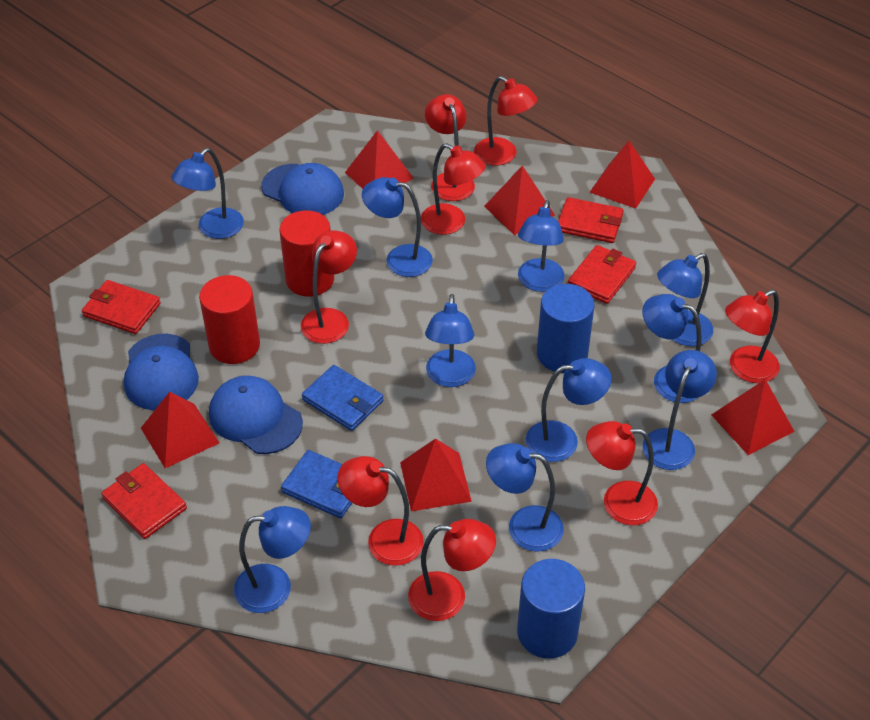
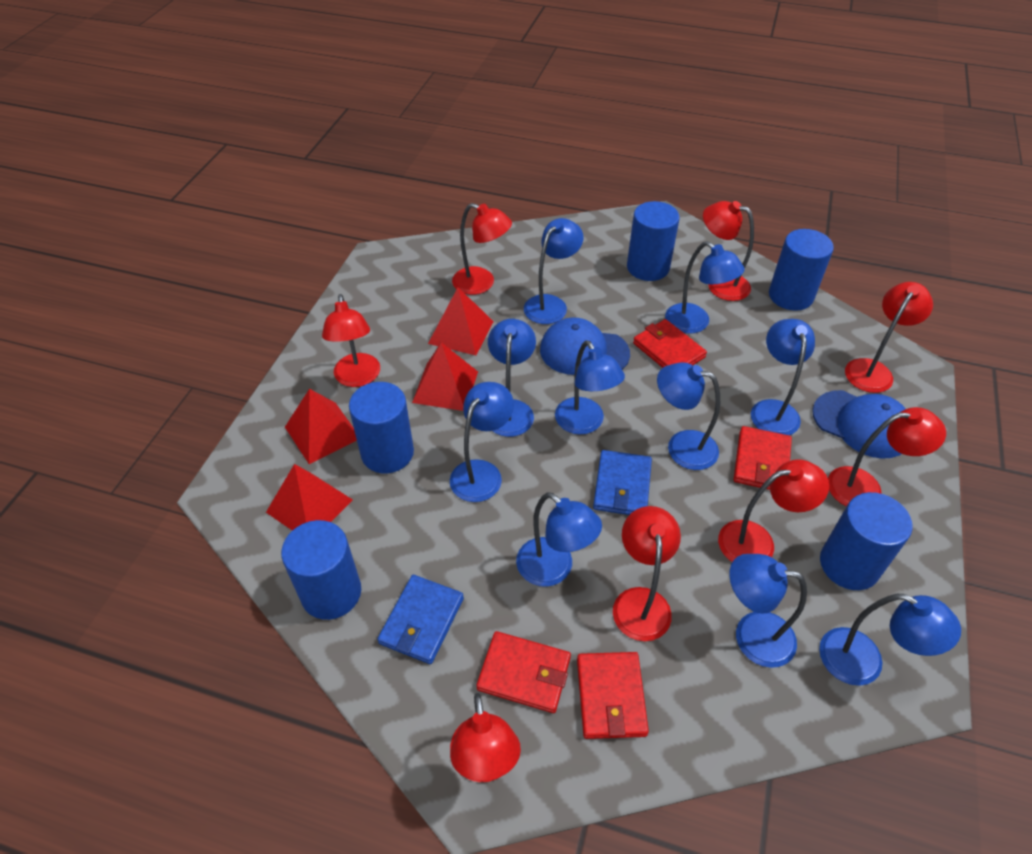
blue cap: 3 -> 2
blue cylinder: 2 -> 5
red cylinder: 2 -> 0
red pyramid: 6 -> 4

